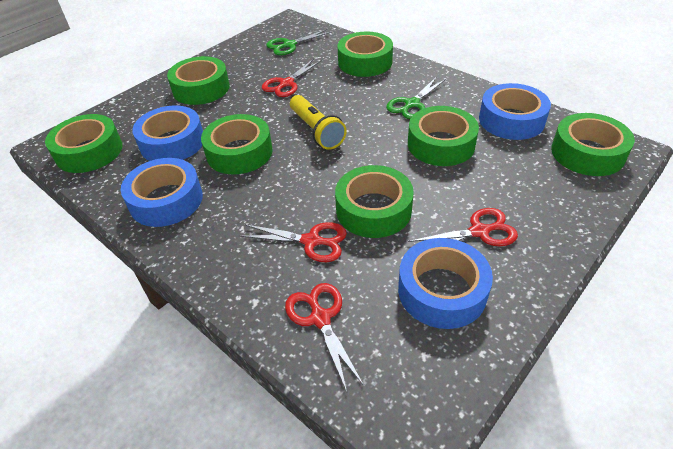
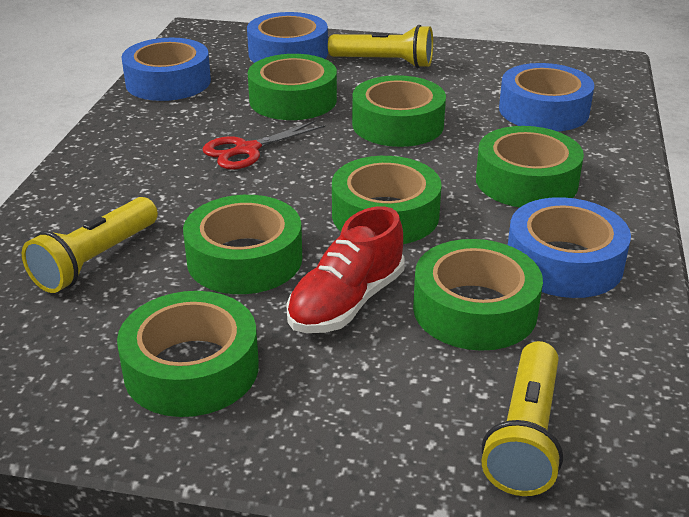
green scissors: 2 -> 0
red scissors: 4 -> 1
red shoe: 0 -> 1
yellow flashlight: 1 -> 3

